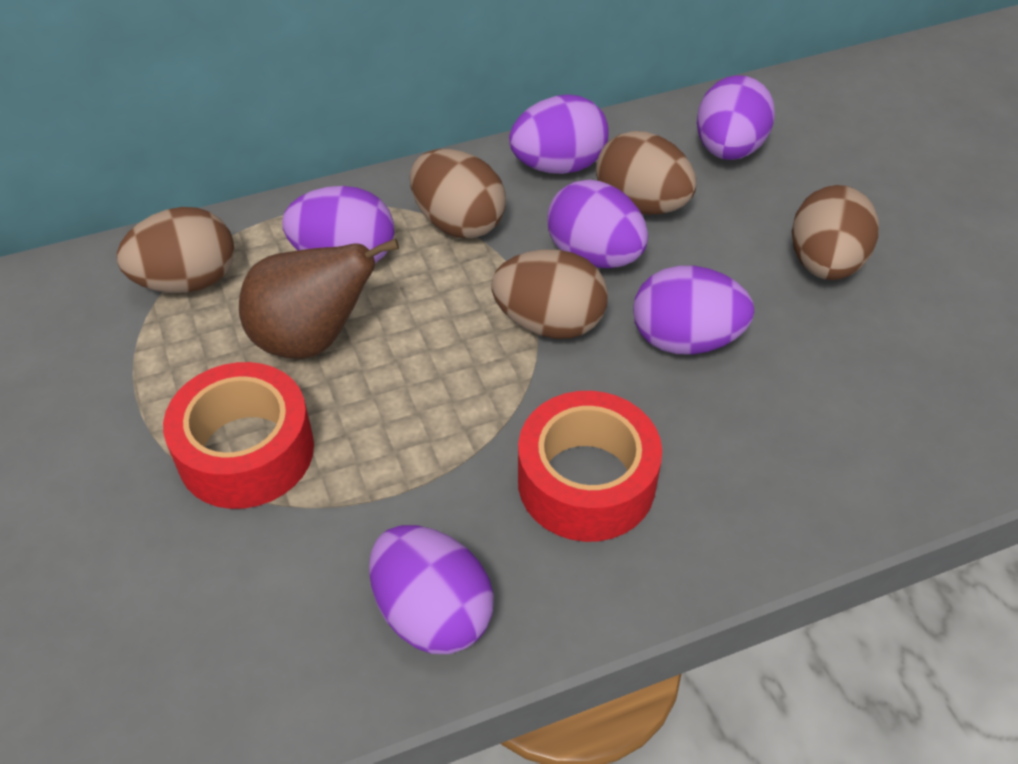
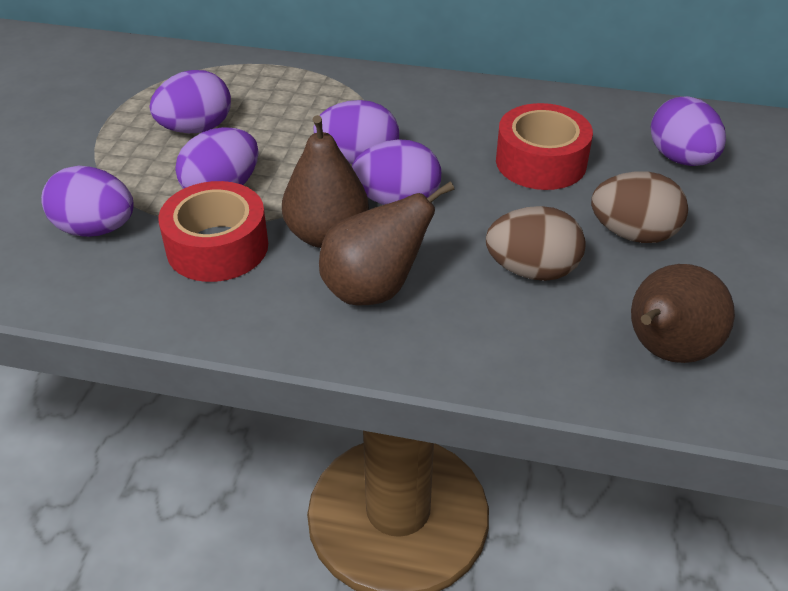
brown egg: 5 -> 2
brown pear: 1 -> 3

